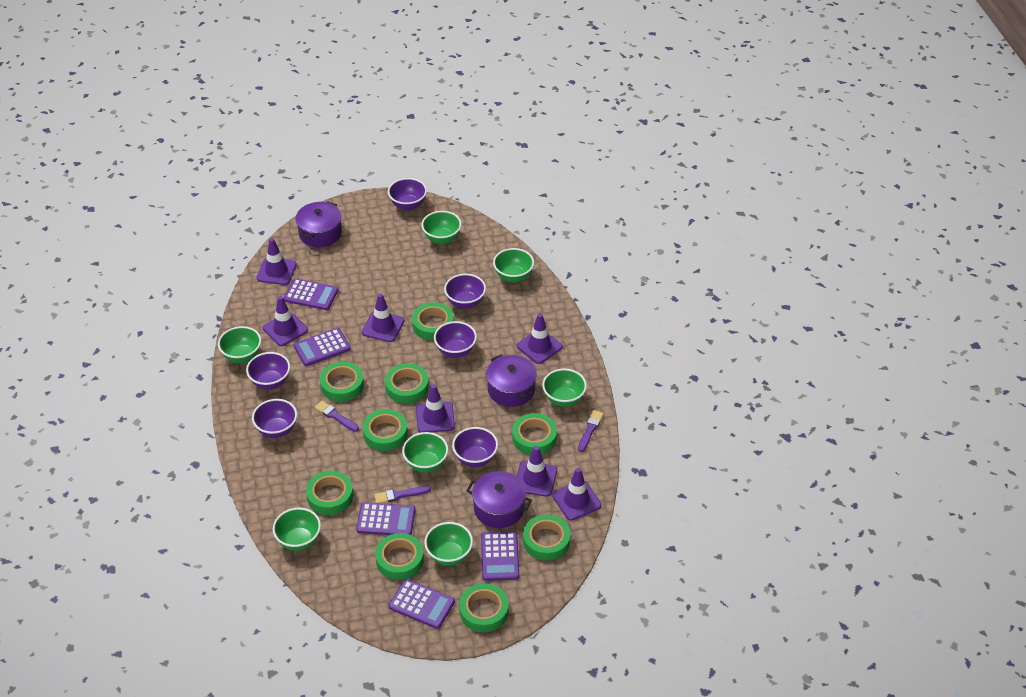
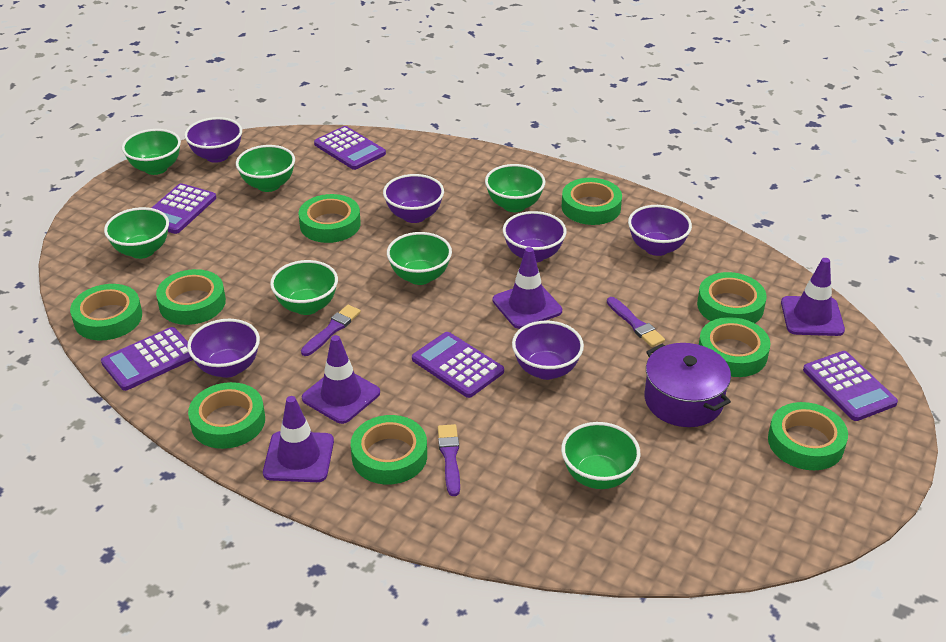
purple pot: 3 -> 1
purple traffic cone: 7 -> 4

